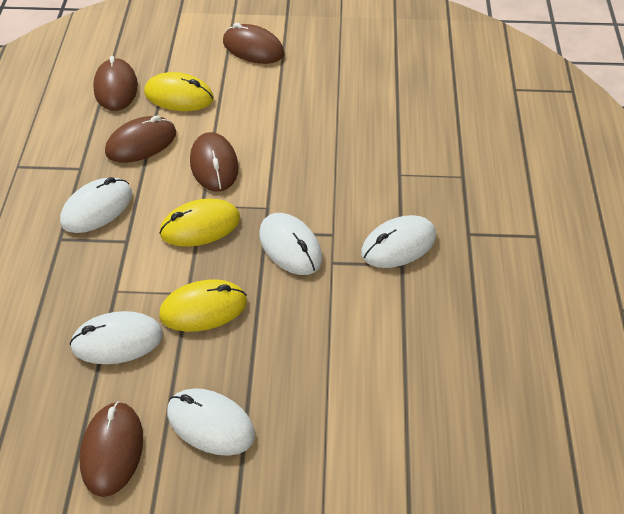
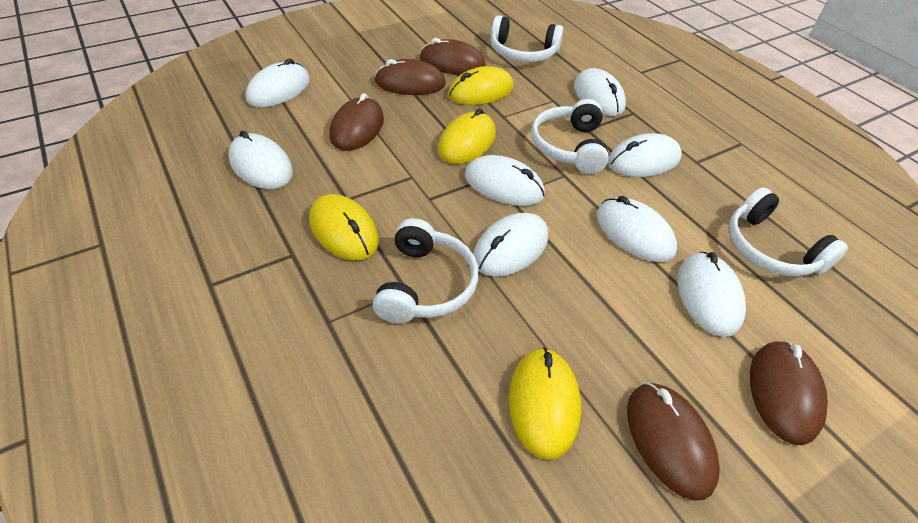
white headphones: 0 -> 4
white mouse: 5 -> 8
yellow mouse: 3 -> 4

